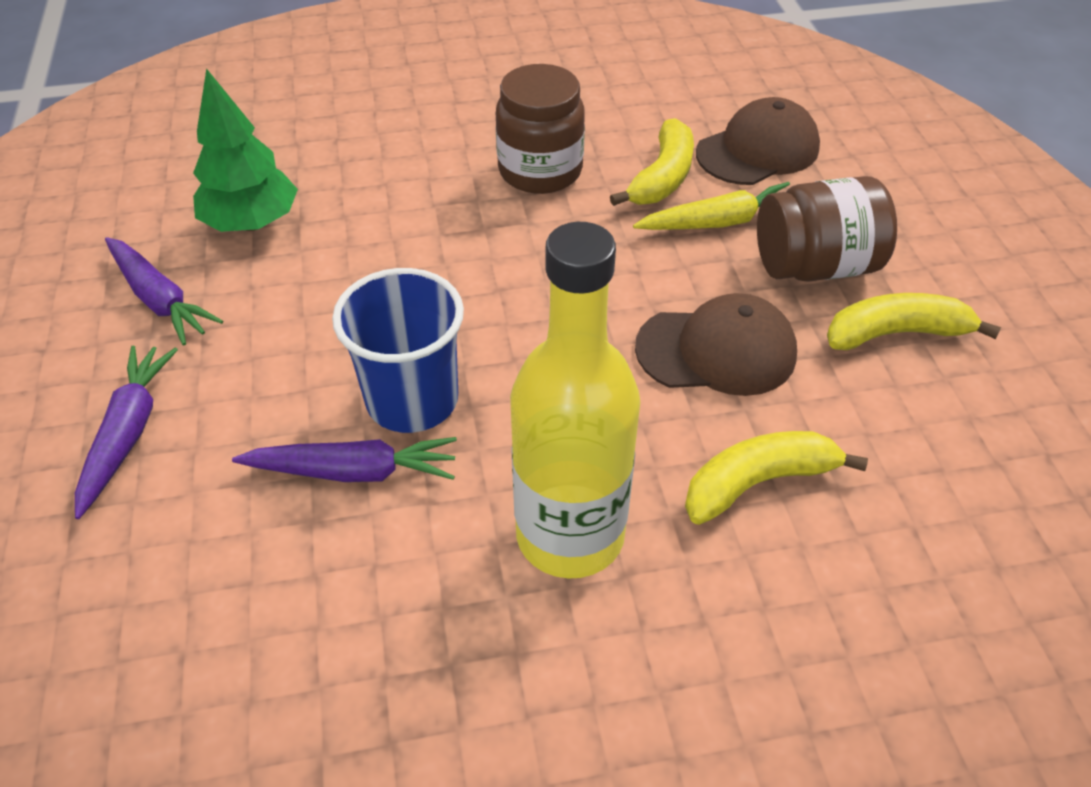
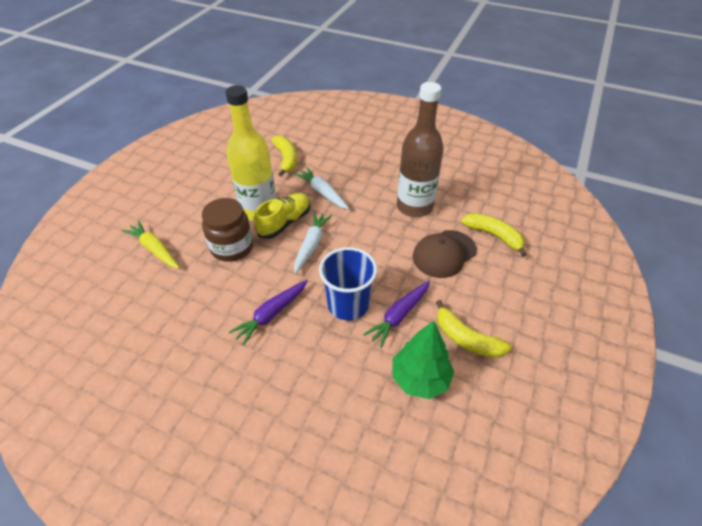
brown bottle: 0 -> 1
brown cap: 2 -> 1
brown jar: 2 -> 1
purple carrot: 3 -> 2
white carrot: 0 -> 2
yellow shoe: 0 -> 1

